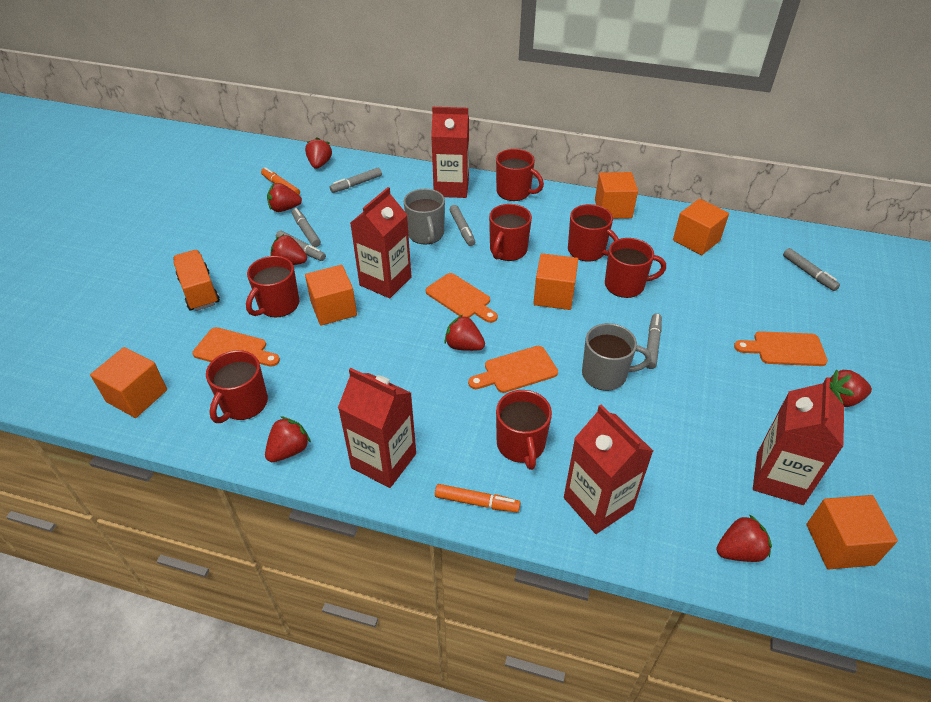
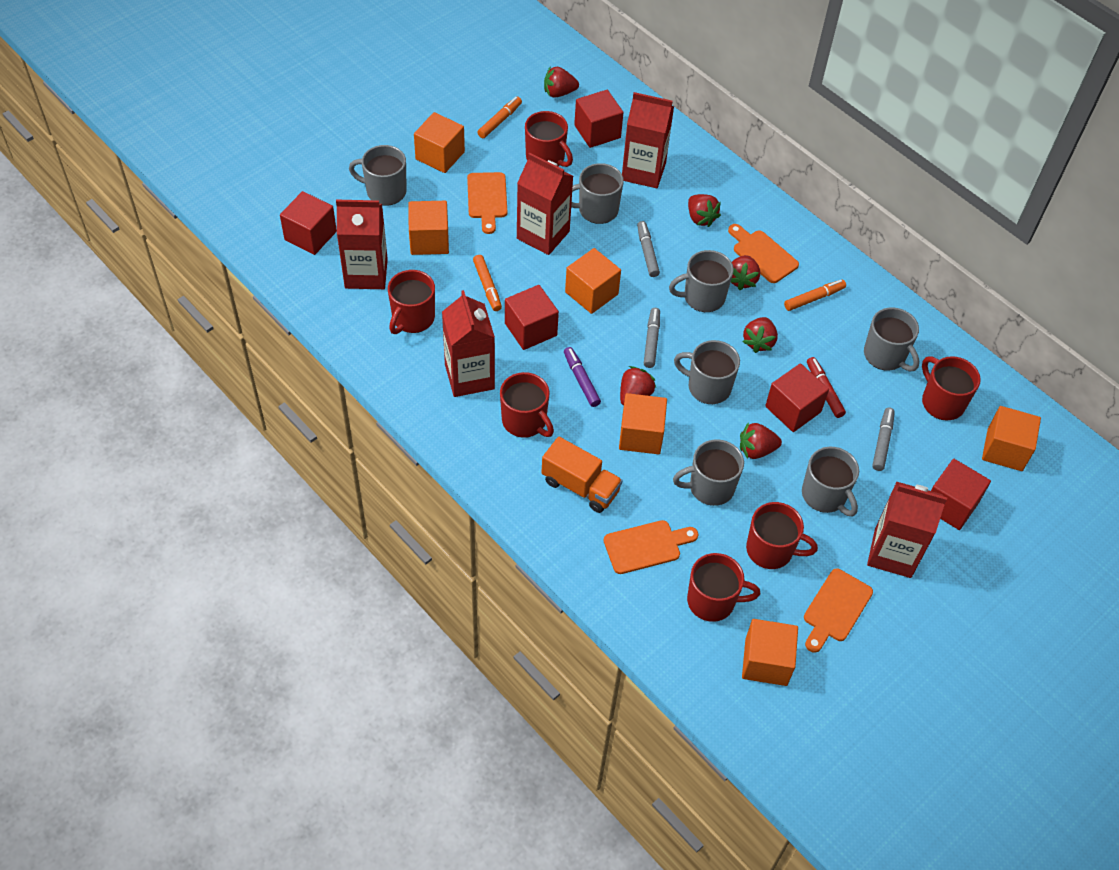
grey marker: 6 -> 3
grey mug: 2 -> 7
orange marker: 2 -> 3
purple marker: 0 -> 1
red cube: 0 -> 5
red marker: 0 -> 1
red mug: 7 -> 6
red strawberry: 7 -> 6

